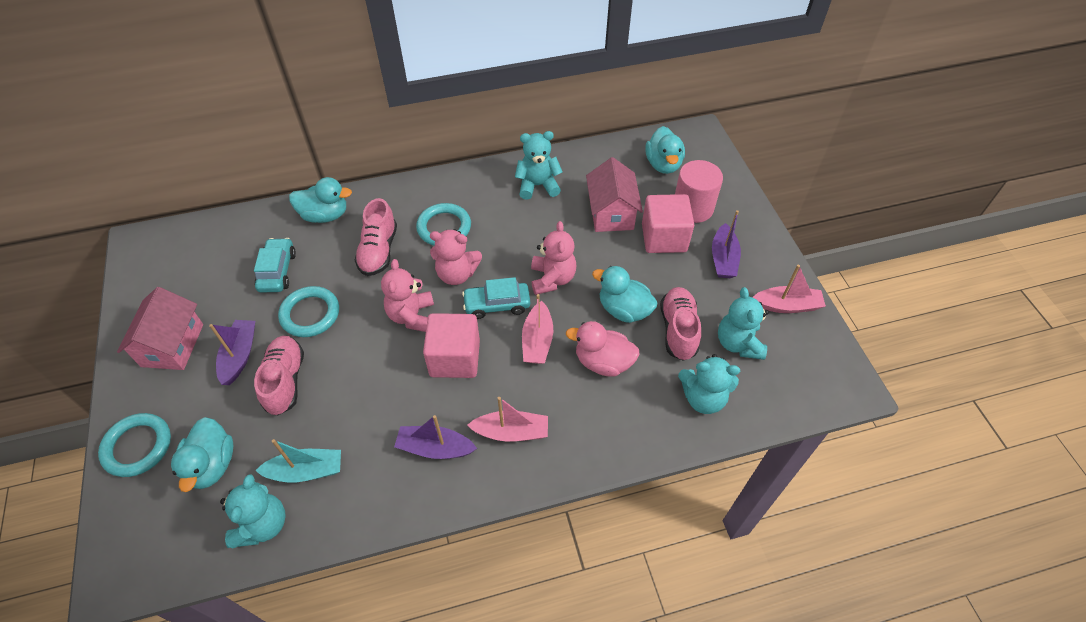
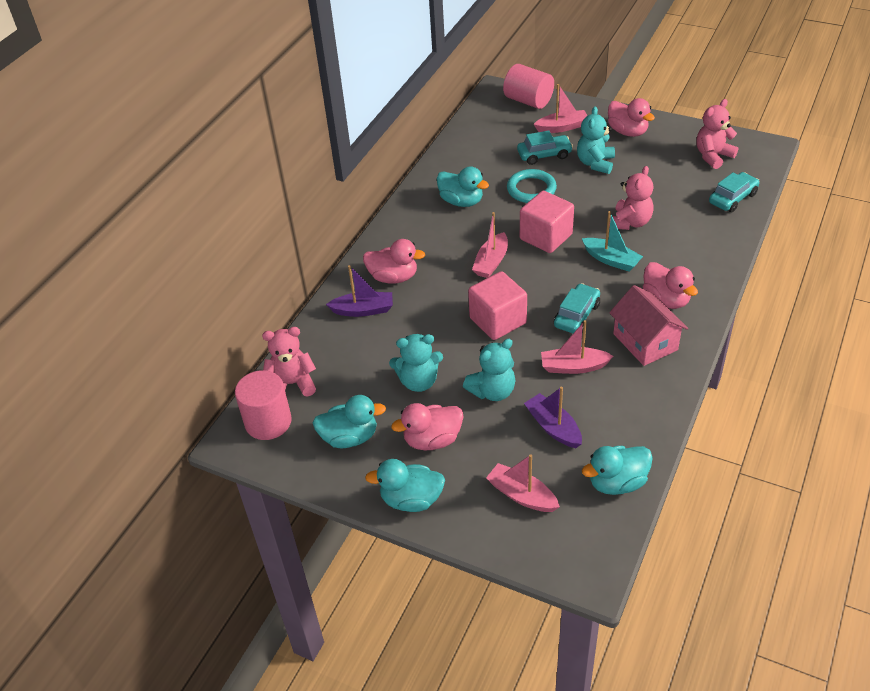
pink boat: 3 -> 4
pink cylinder: 1 -> 2
pink duck: 1 -> 4
pink house: 2 -> 1
pink shoe: 3 -> 0
purple boat: 3 -> 2
turquoise car: 2 -> 3
turquoise ring: 3 -> 1
turquoise teddy bear: 4 -> 3

